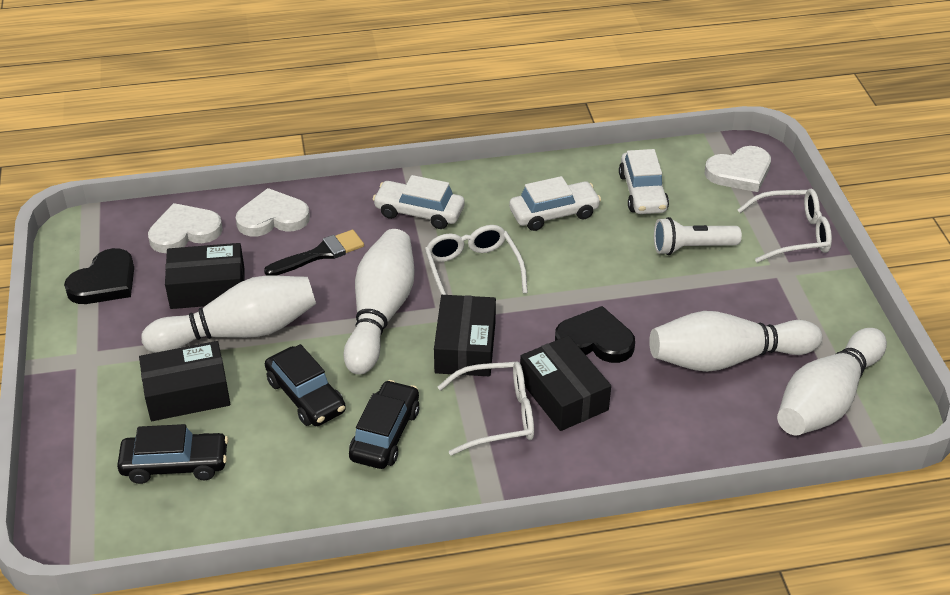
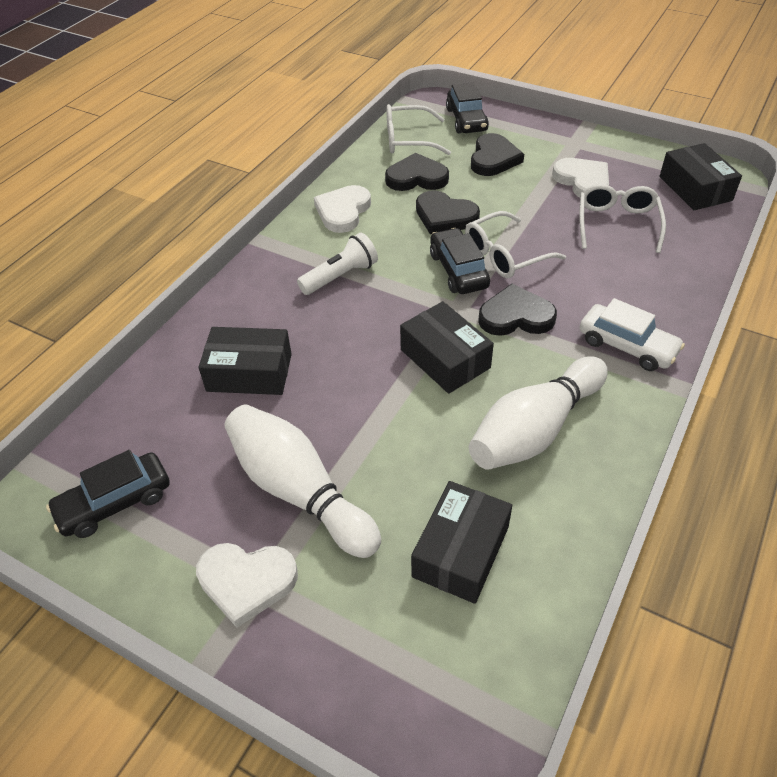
black brush: 1 -> 0
black heart: 2 -> 4
white bowling pin: 4 -> 2
white car: 3 -> 1

